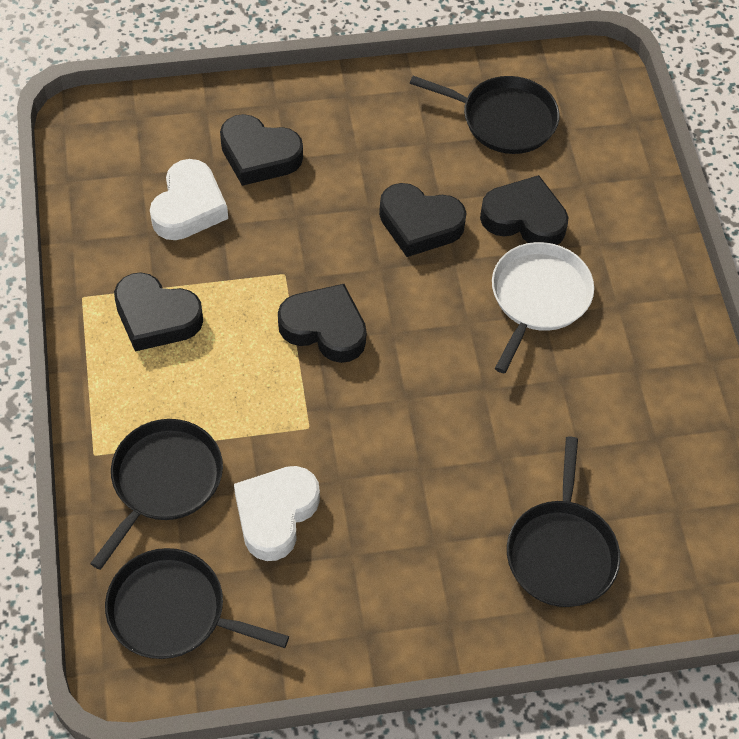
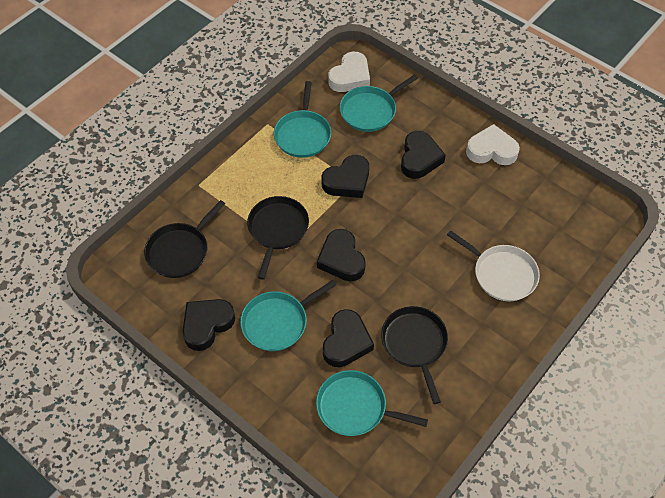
black pan: 4 -> 3
turquoise pan: 0 -> 4

